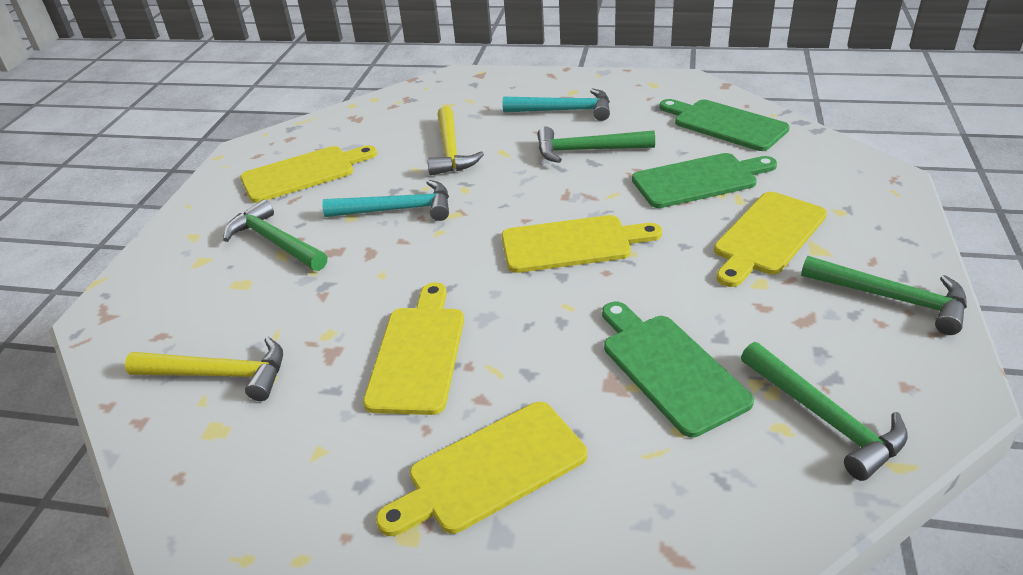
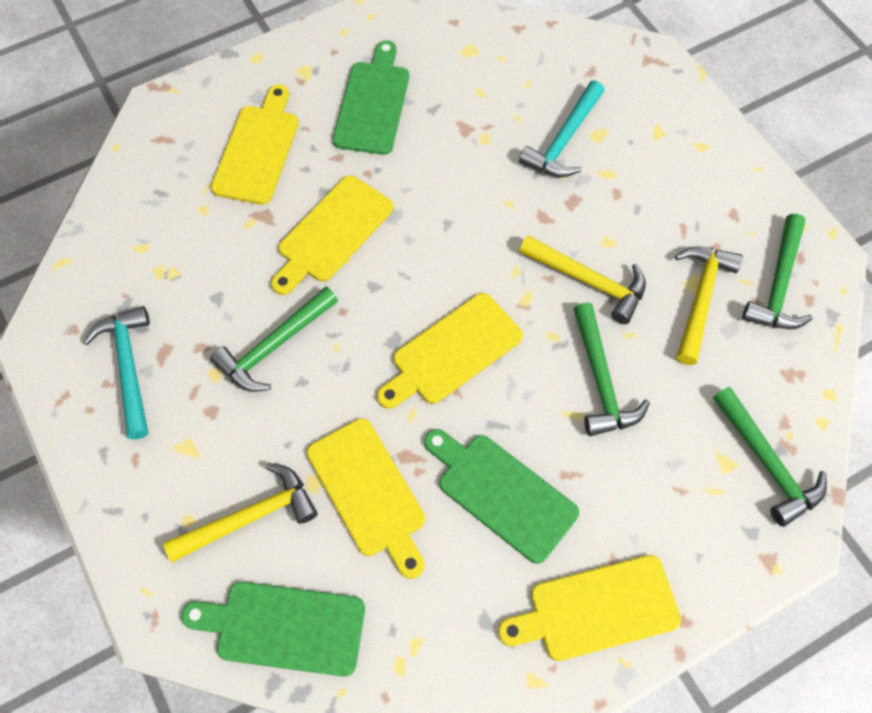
yellow hammer: 2 -> 3

